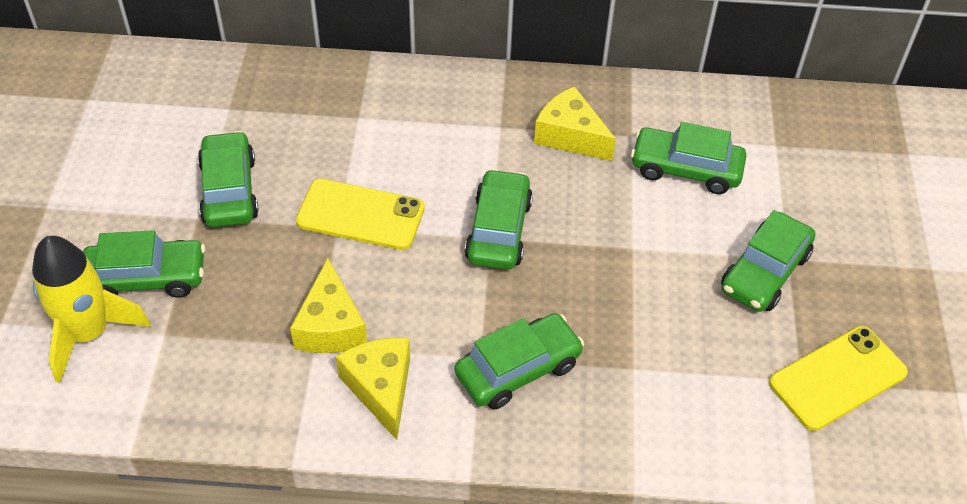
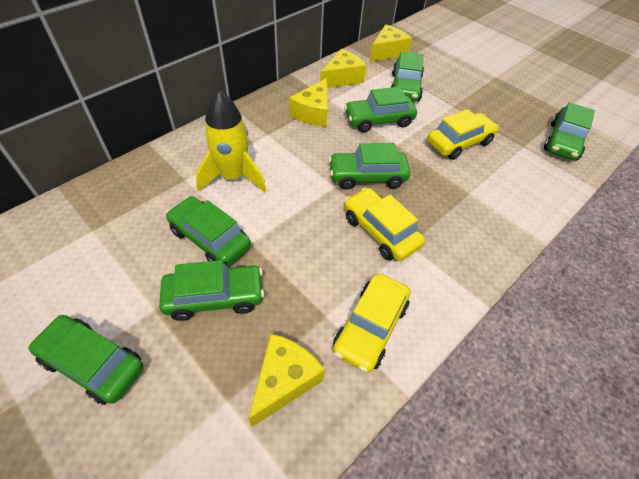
green car: 6 -> 7
yellow car: 0 -> 3
yellow cheese: 3 -> 4
yellow phone: 2 -> 0

